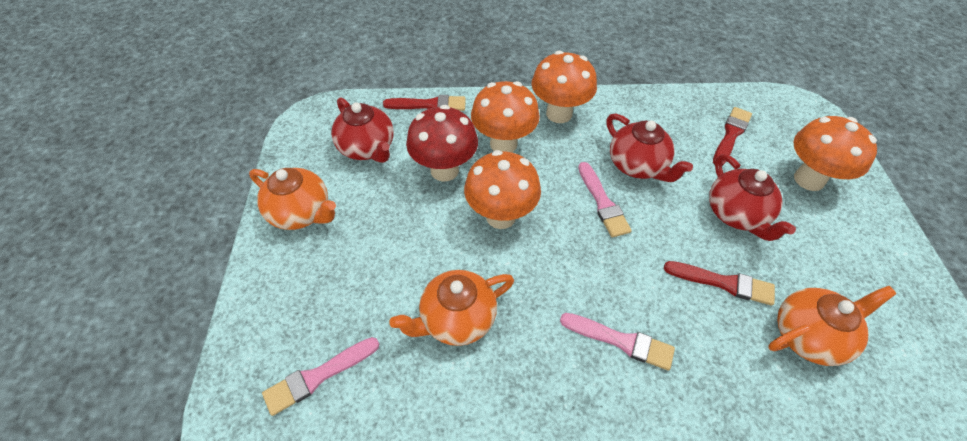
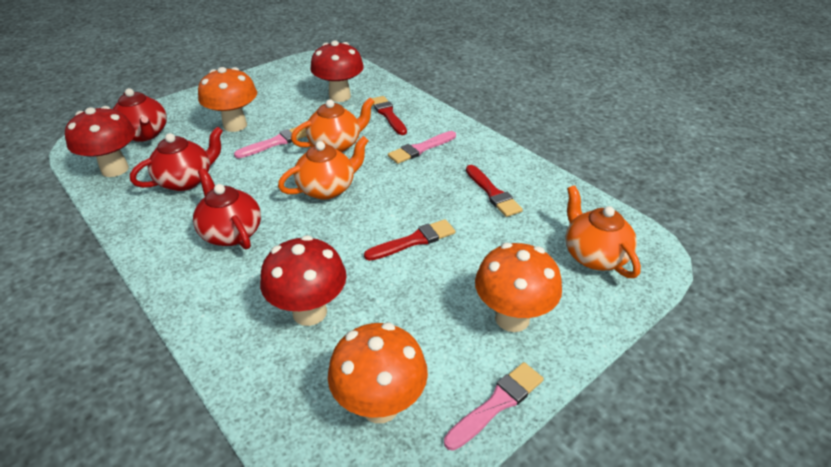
orange mushroom: 4 -> 3
red mushroom: 1 -> 3

